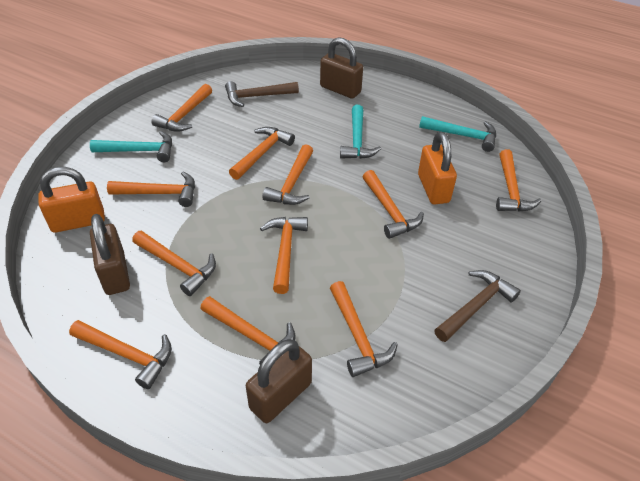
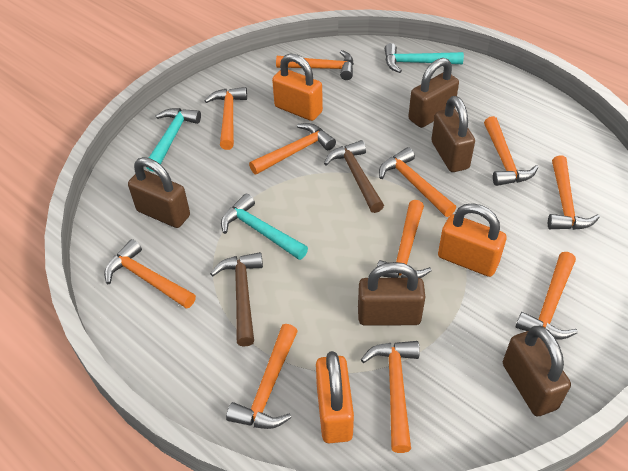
brown padlock: 3 -> 5
orange padlock: 2 -> 3

